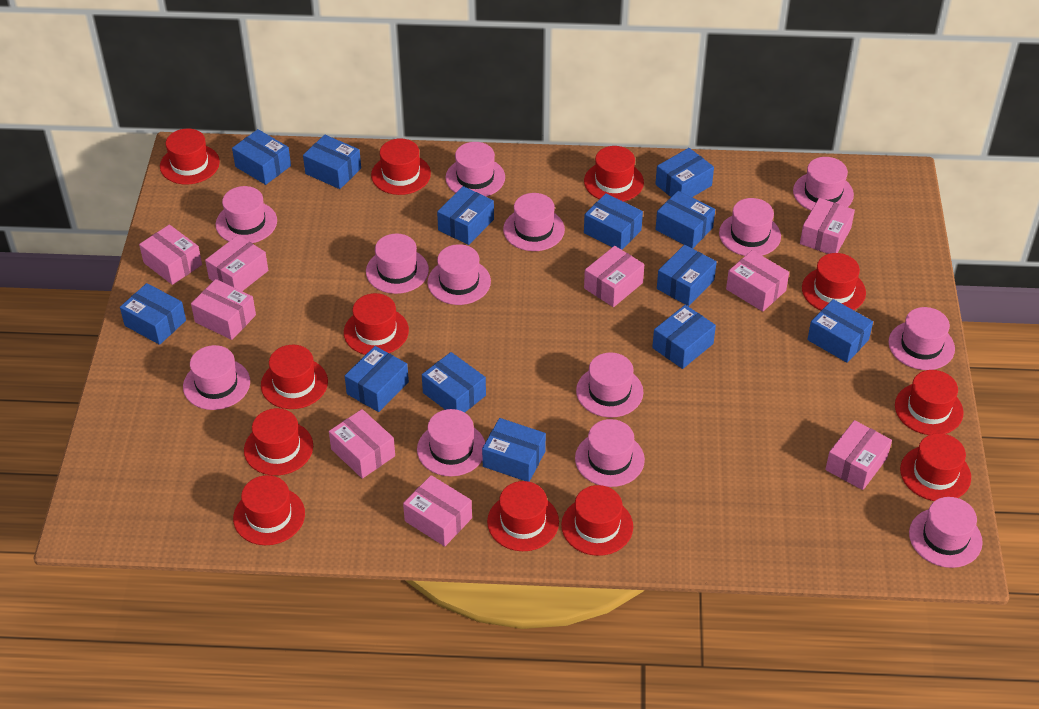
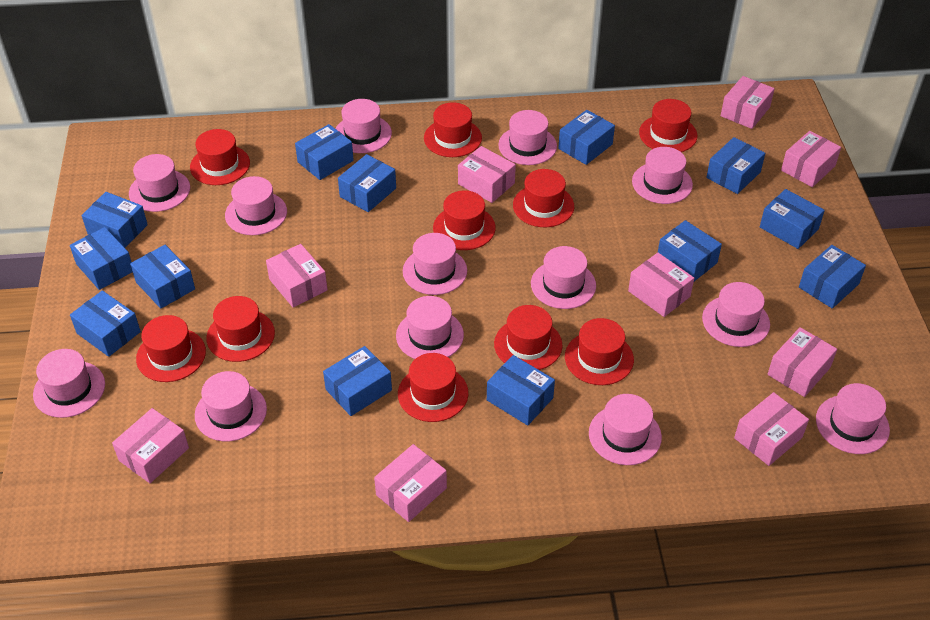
red hat: 12 -> 10

